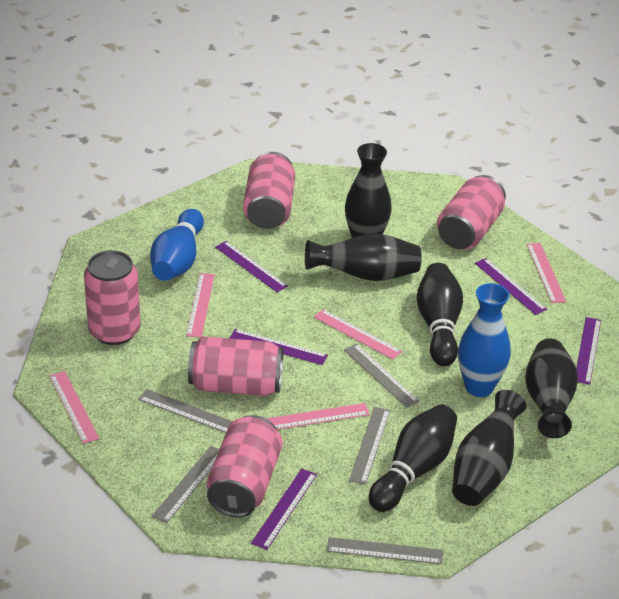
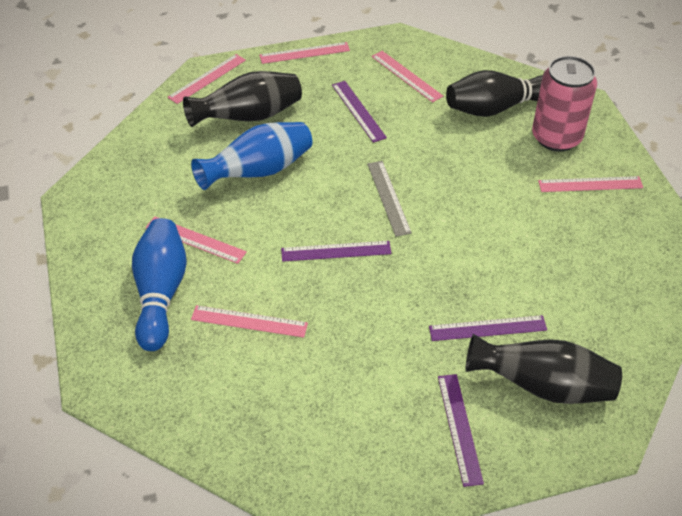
black bowling pin: 2 -> 1
black vase: 4 -> 2
grey ruler: 5 -> 1
pink can: 5 -> 1
pink ruler: 5 -> 6
purple ruler: 5 -> 4

